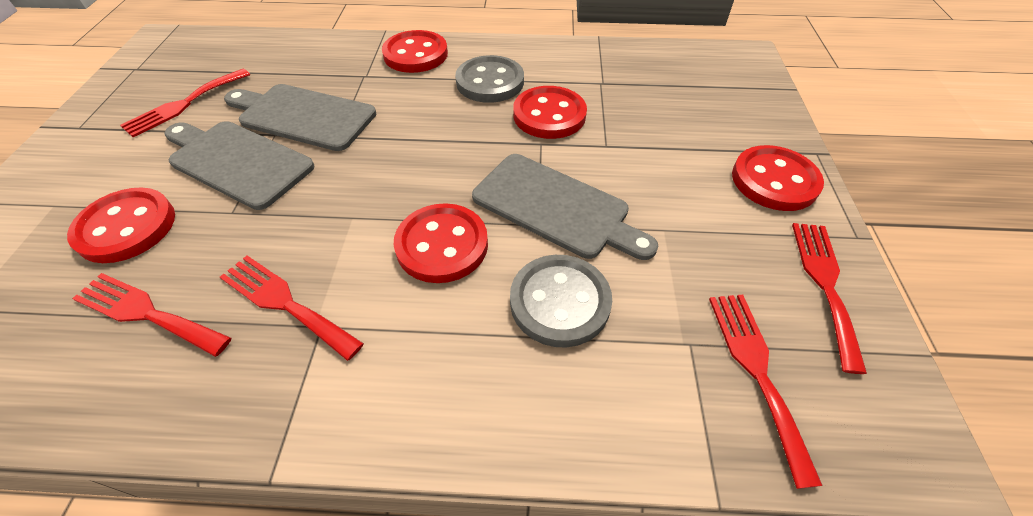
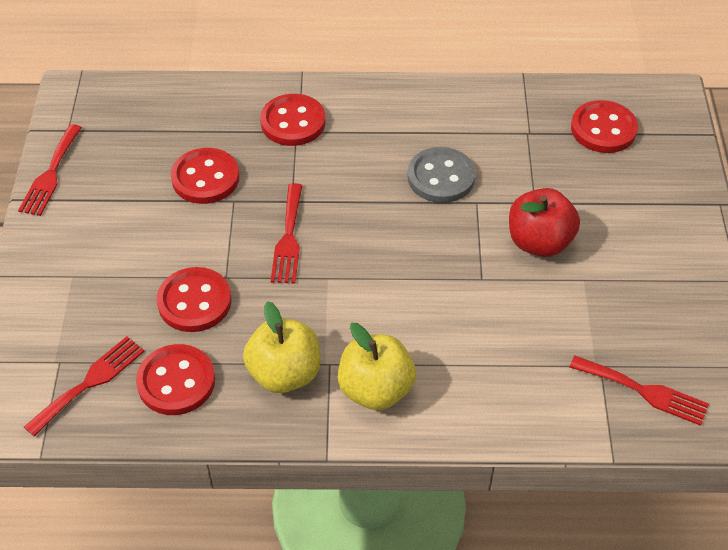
grey button: 2 -> 1
grey cutting board: 3 -> 0
red apple: 0 -> 1
red fork: 5 -> 4
yellow apple: 0 -> 2

